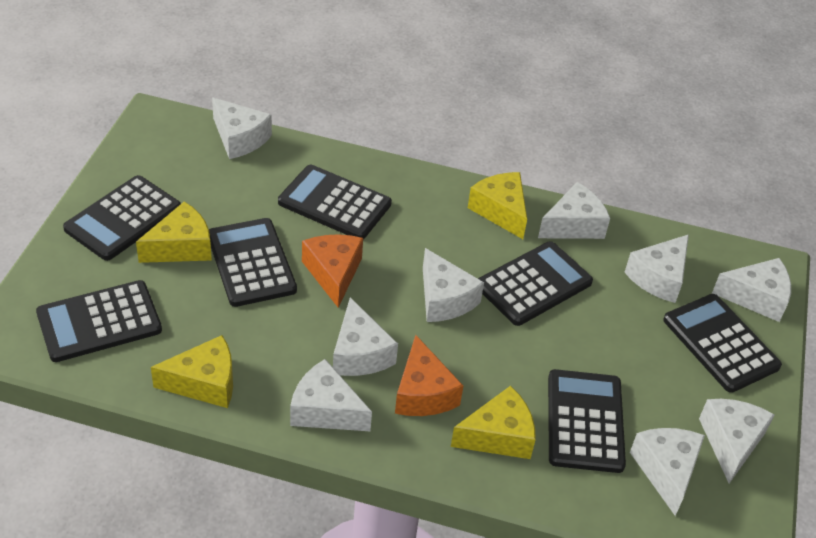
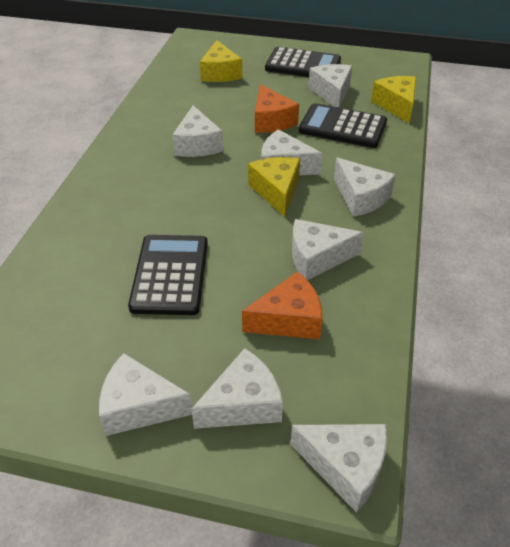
black calculator: 7 -> 3
white cheese: 9 -> 8
yellow cheese: 4 -> 3

